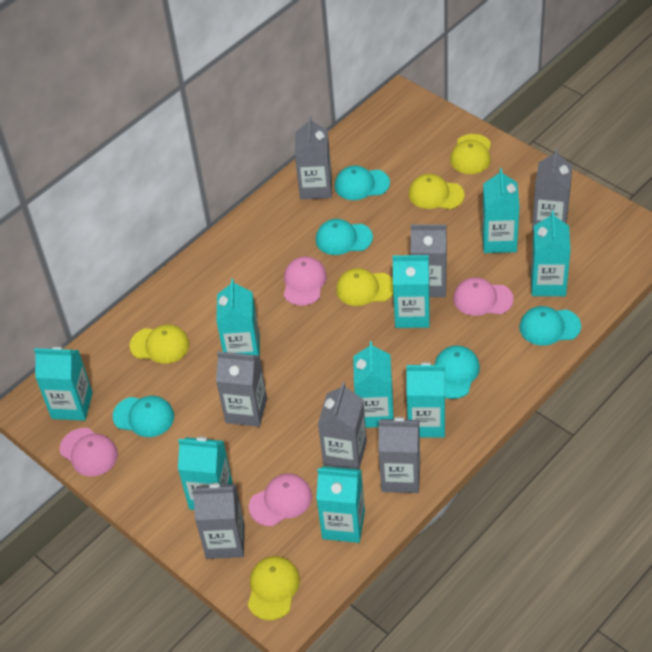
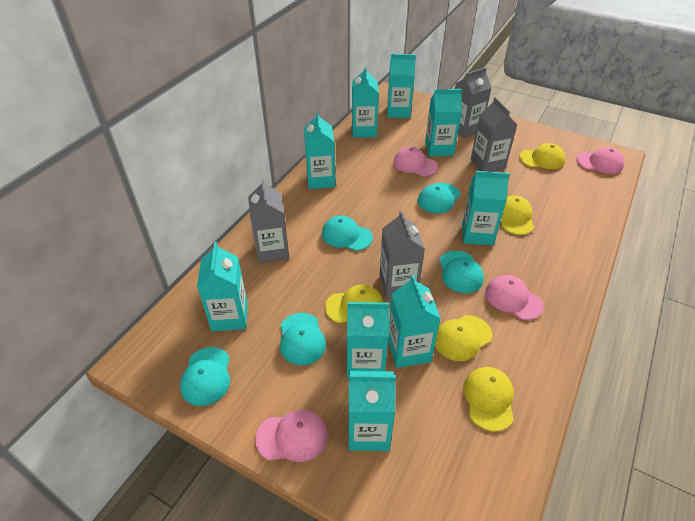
grey carton: 7 -> 4

